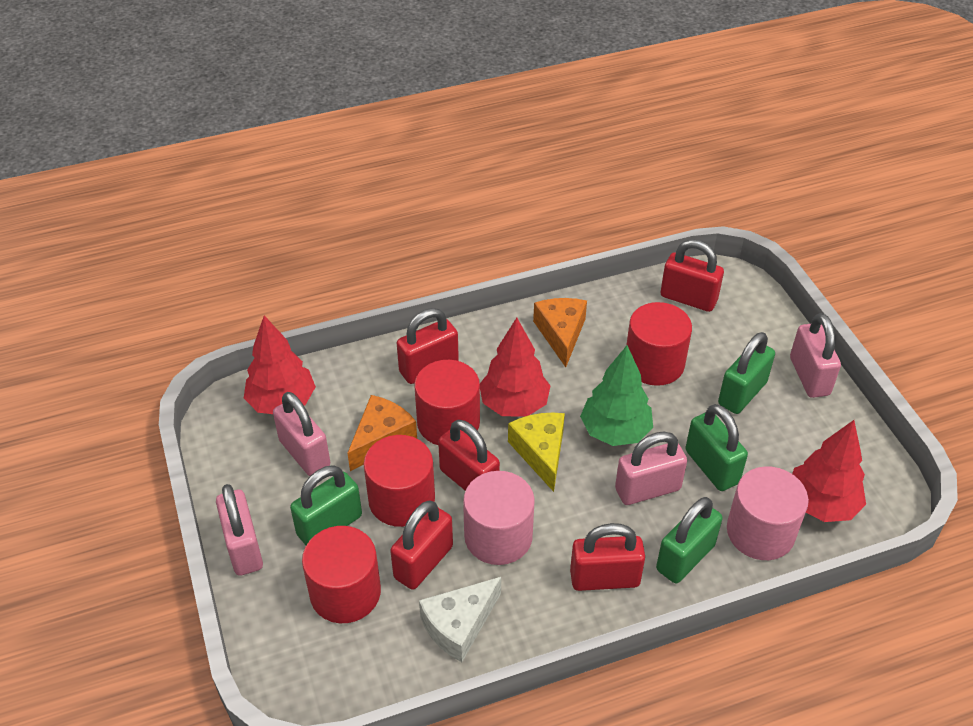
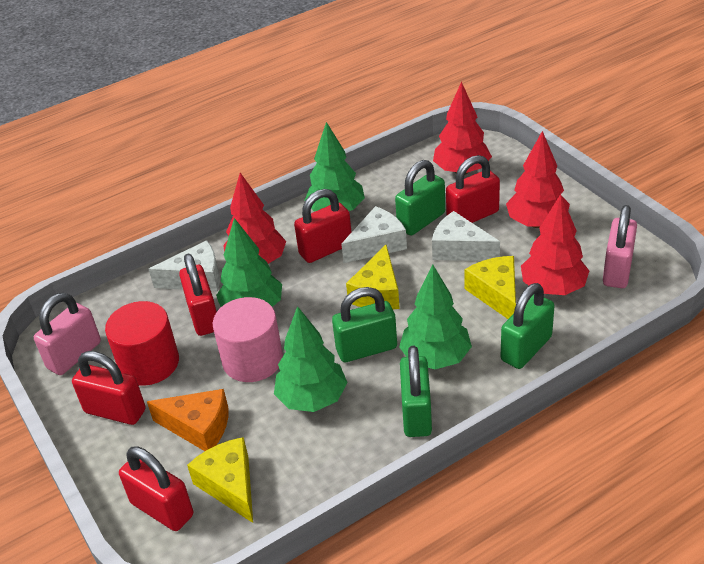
green tree: 1 -> 4
orange cheese: 2 -> 1
pink cylinder: 2 -> 1
pink padlock: 4 -> 2
red cylinder: 4 -> 1
red tree: 3 -> 4
white cheese: 1 -> 3
yellow cheese: 1 -> 3

